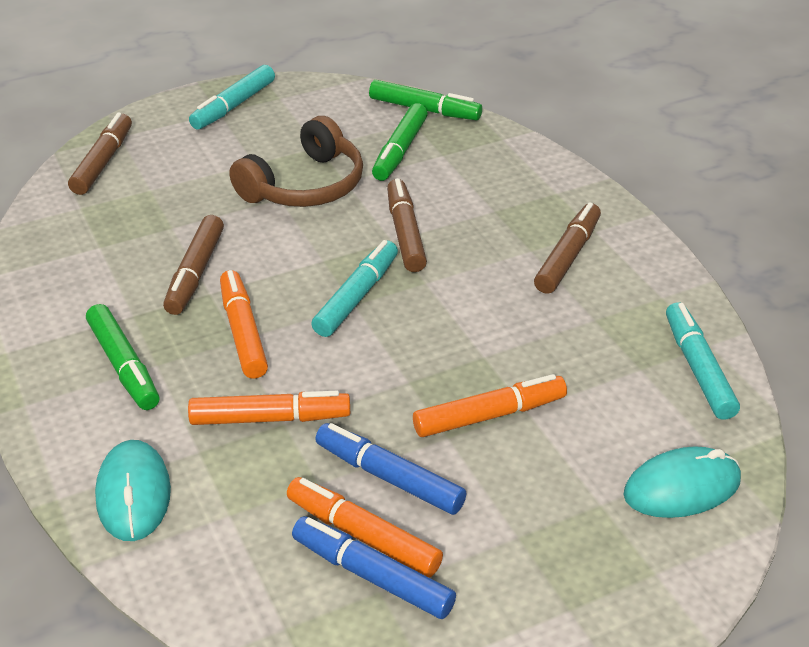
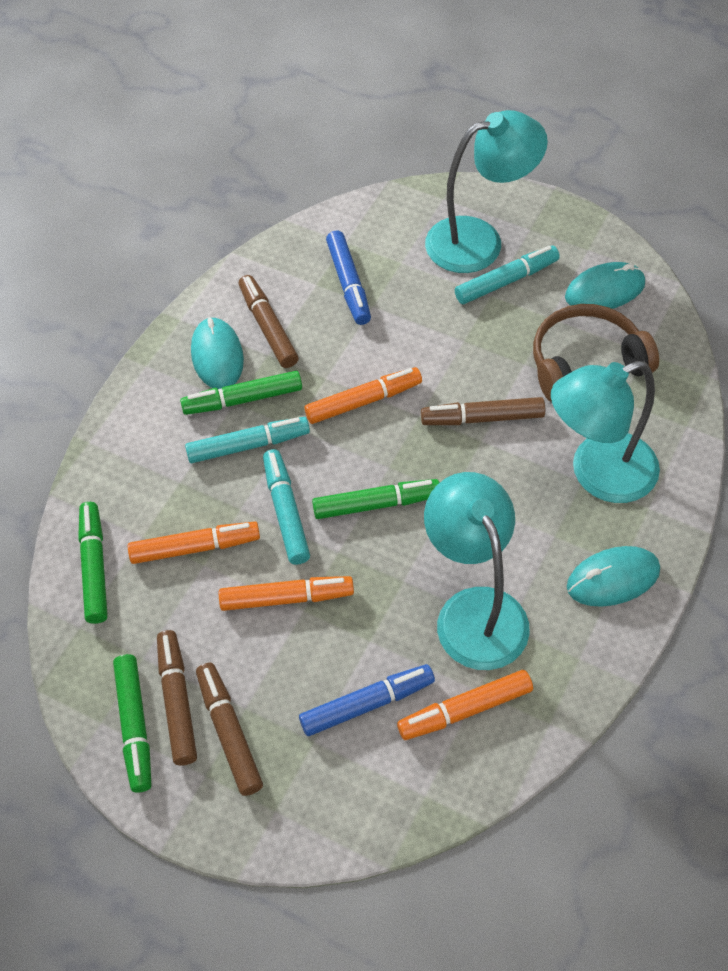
green marker: 3 -> 4
turquoise lamp: 0 -> 3
turquoise mouse: 2 -> 3

